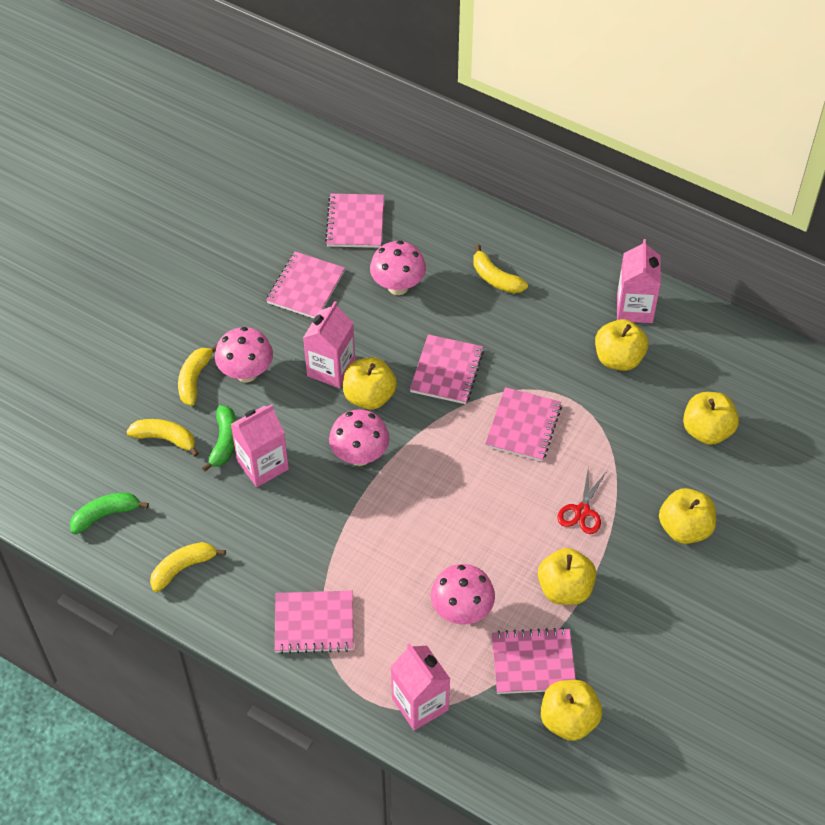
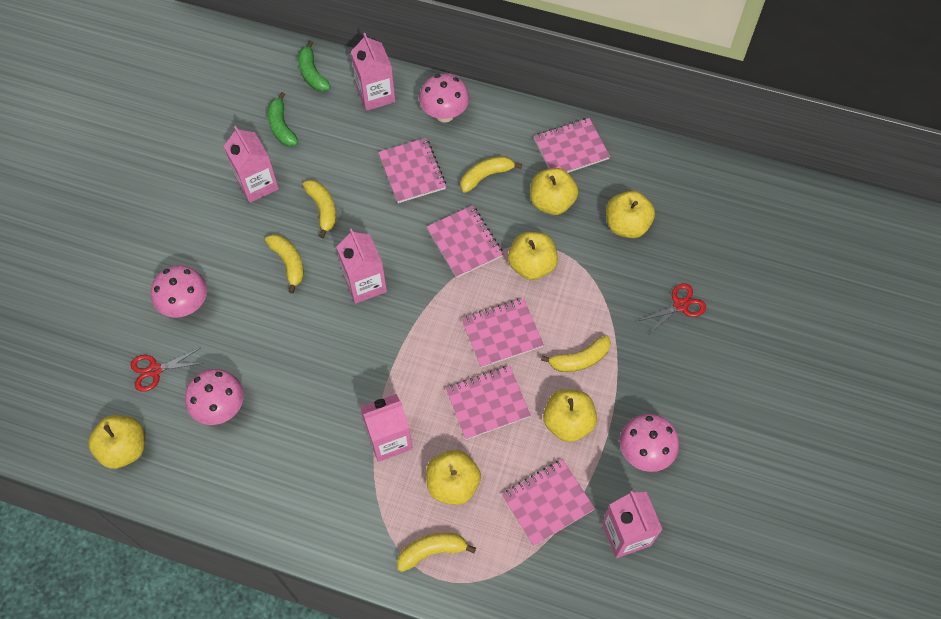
pink carton: 4 -> 5
red scissors: 1 -> 2
yellow banana: 4 -> 5

